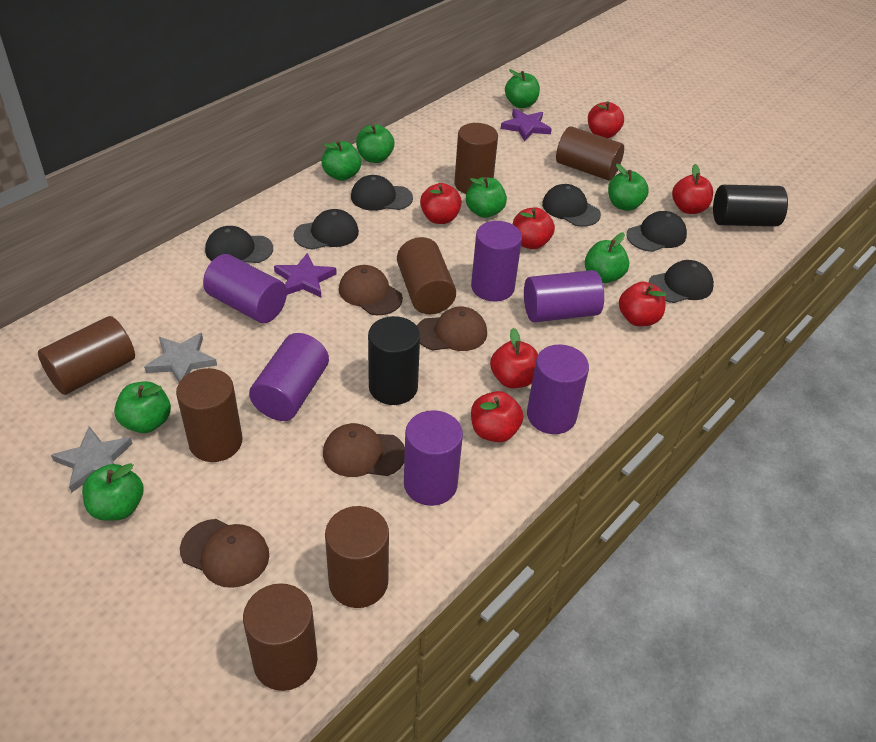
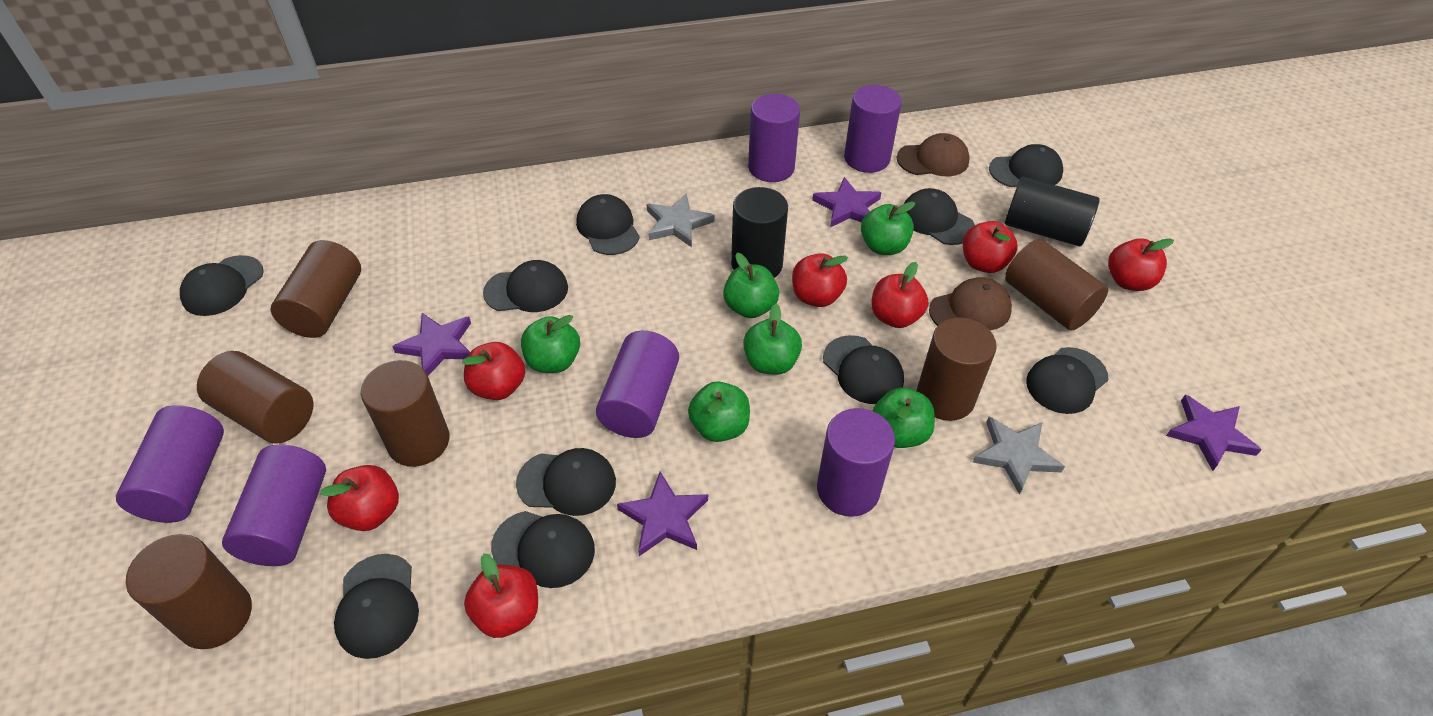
black cap: 6 -> 10
brown cap: 4 -> 2
brown cylinder: 7 -> 6
green apple: 8 -> 6
purple star: 2 -> 4

